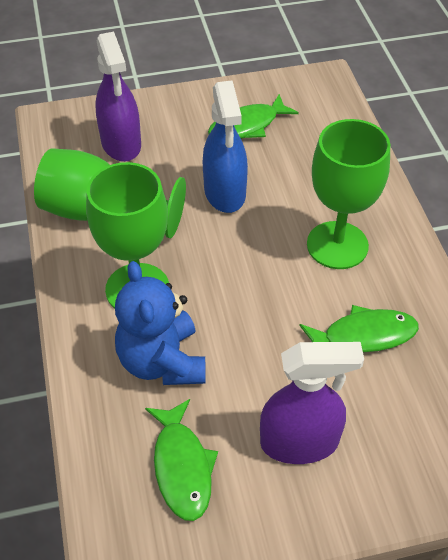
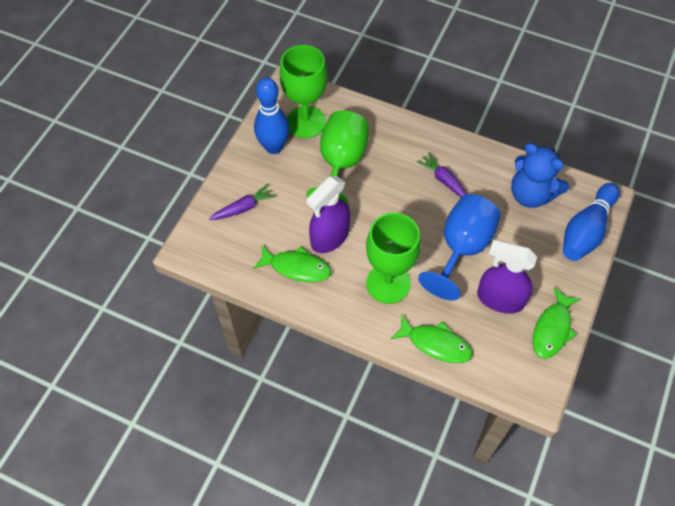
blue bowling pin: 0 -> 2
blue goblet: 0 -> 1
blue spray bottle: 1 -> 0
purple carrot: 0 -> 2

